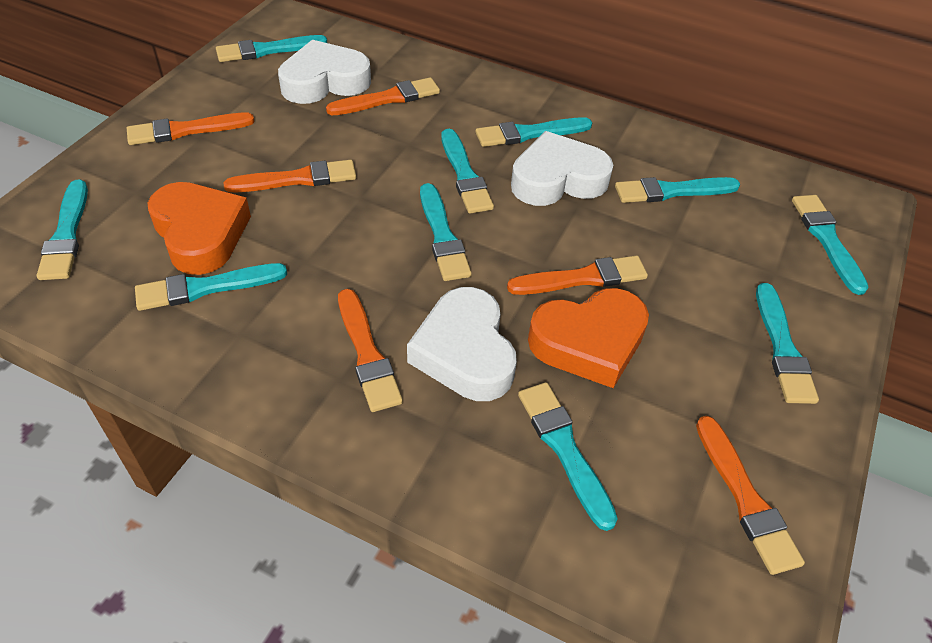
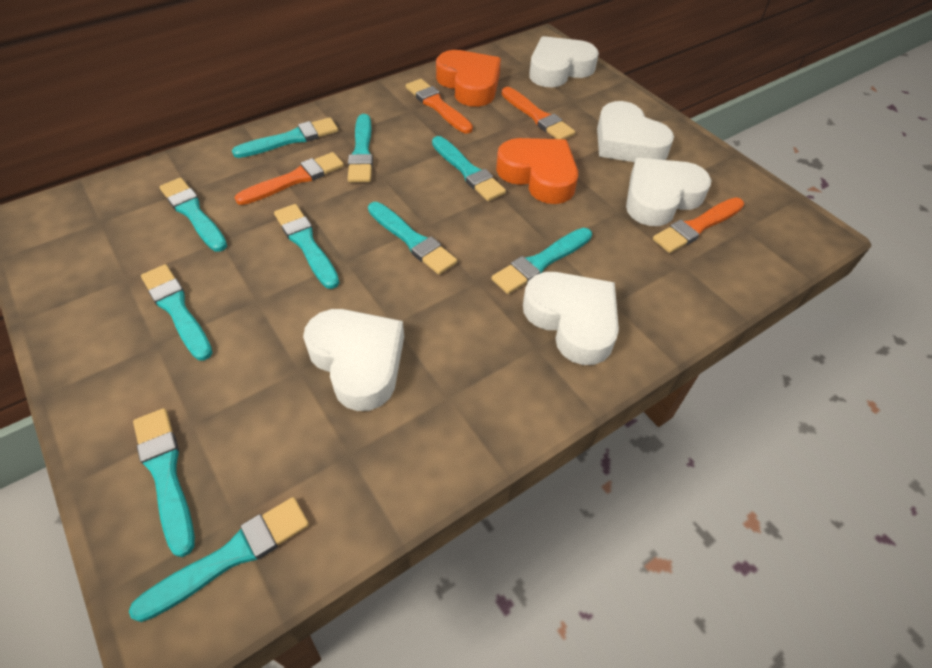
orange brush: 6 -> 4
white heart: 3 -> 5

